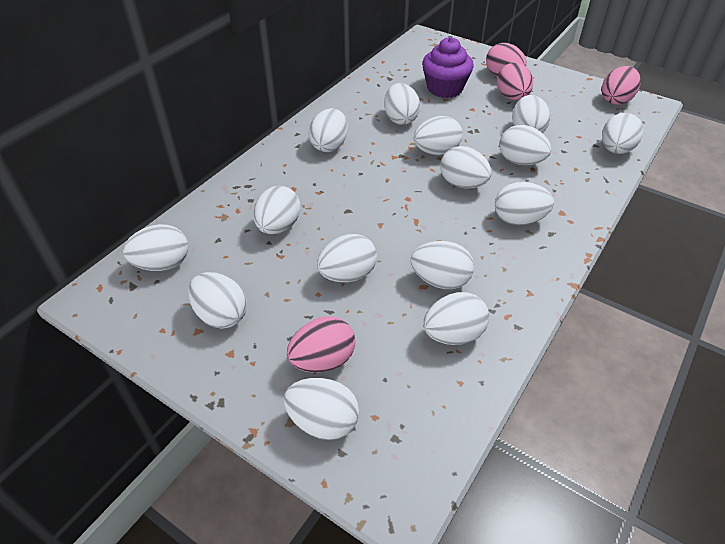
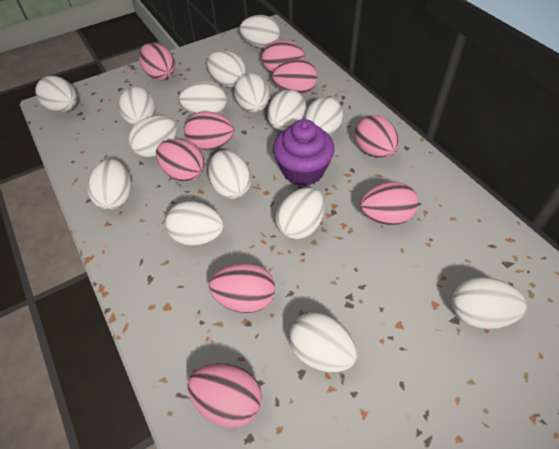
pink egg: 4 -> 9

